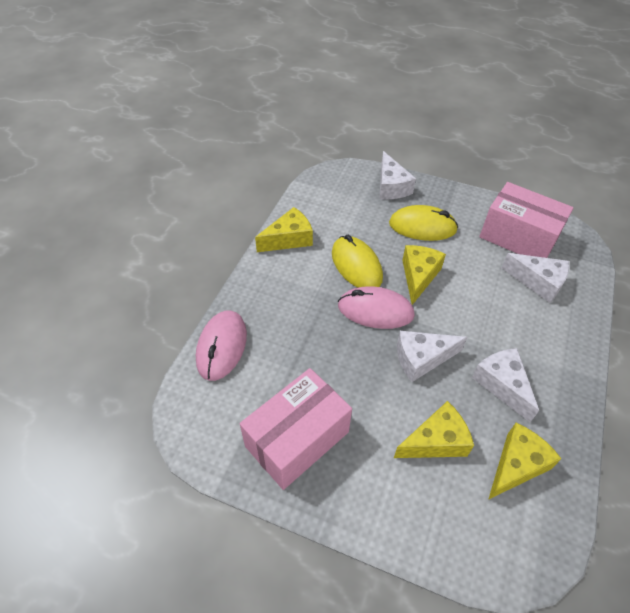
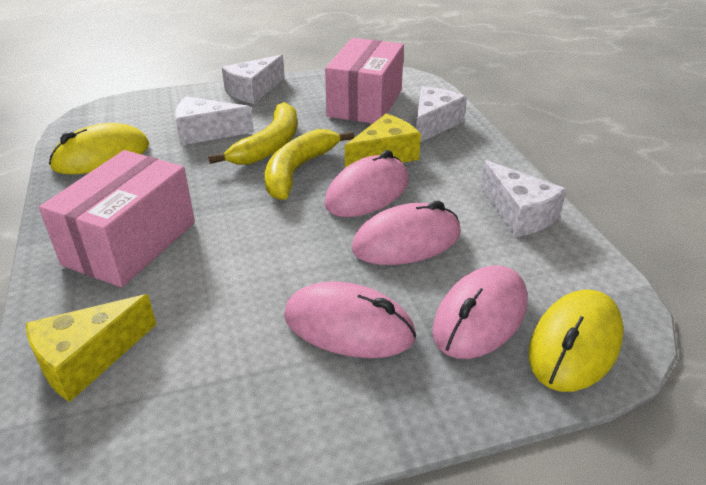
pink mouse: 2 -> 4
yellow banana: 0 -> 2
yellow cheese: 4 -> 2

